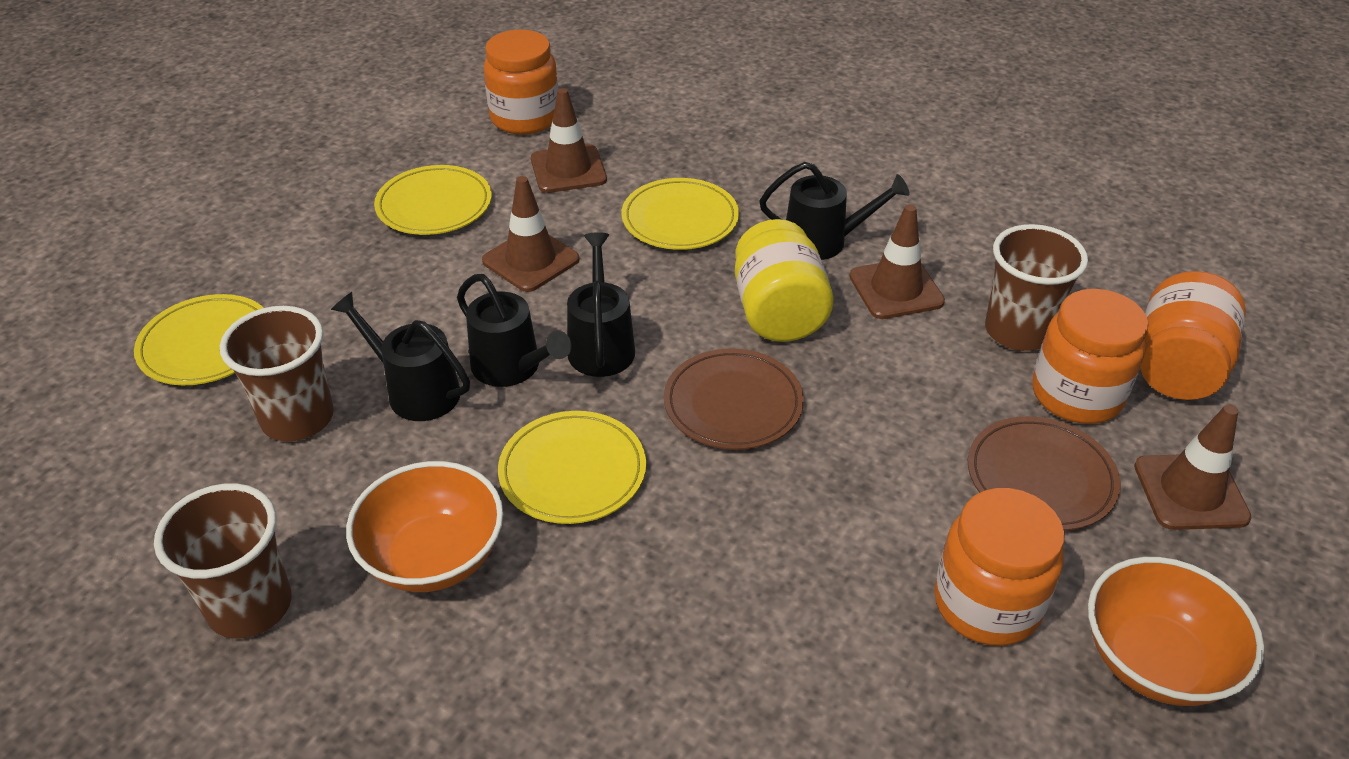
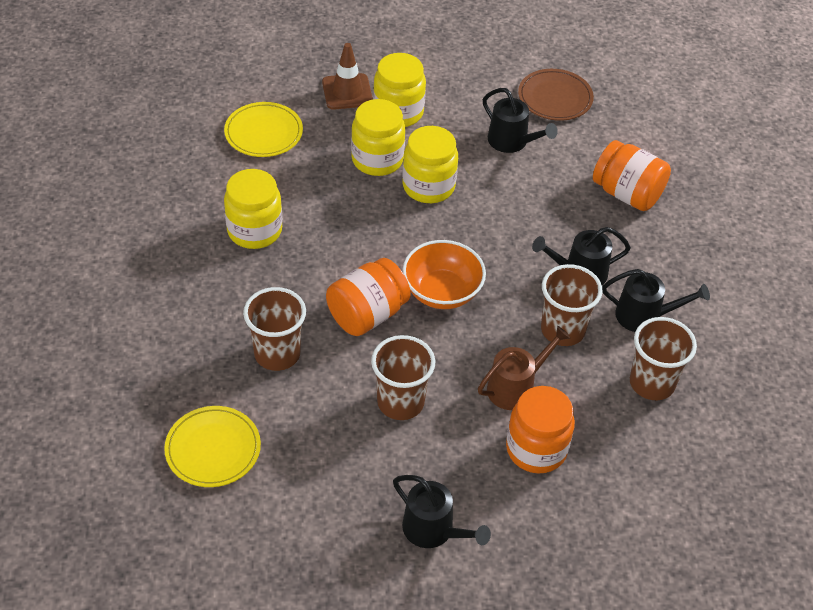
brown cup: 3 -> 4
brown plate: 2 -> 1
brown traffic cone: 4 -> 1
brown watering can: 0 -> 1
orange bowl: 2 -> 1
orange jar: 4 -> 3
yellow jar: 1 -> 4
yellow plate: 4 -> 2

